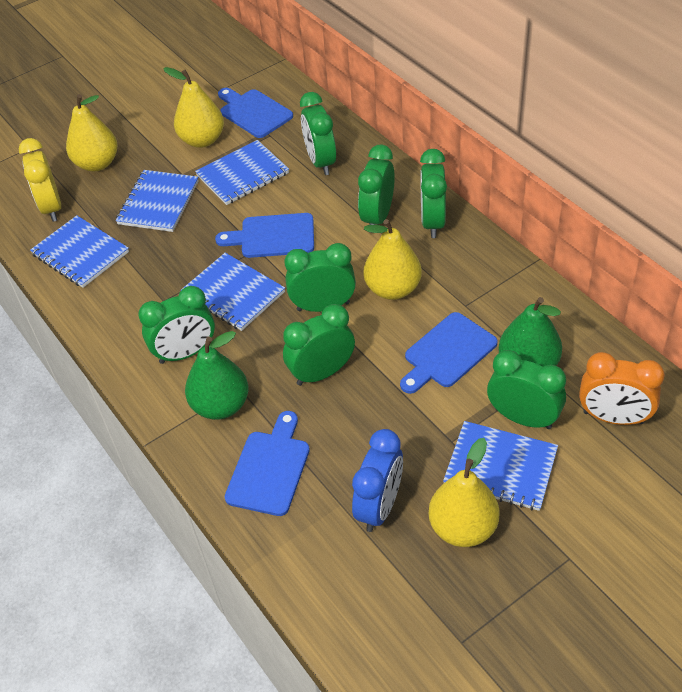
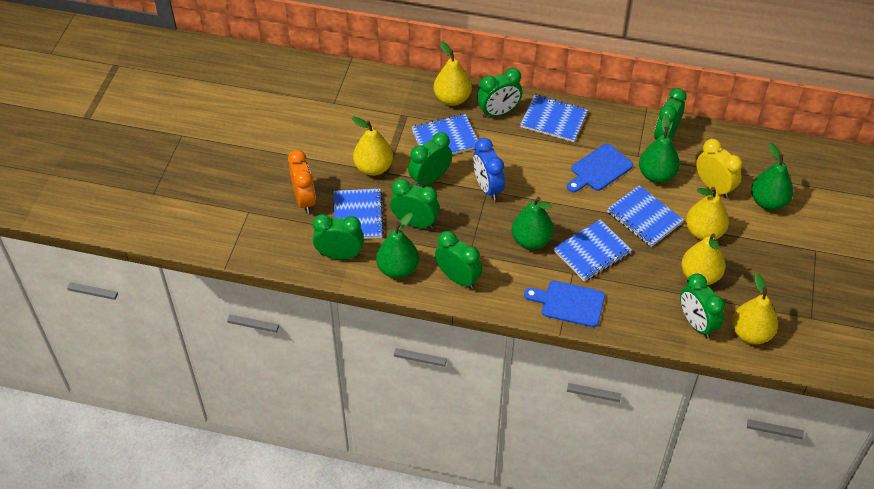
blue cutting board: 4 -> 2
green pear: 2 -> 4
yellow pear: 4 -> 5

